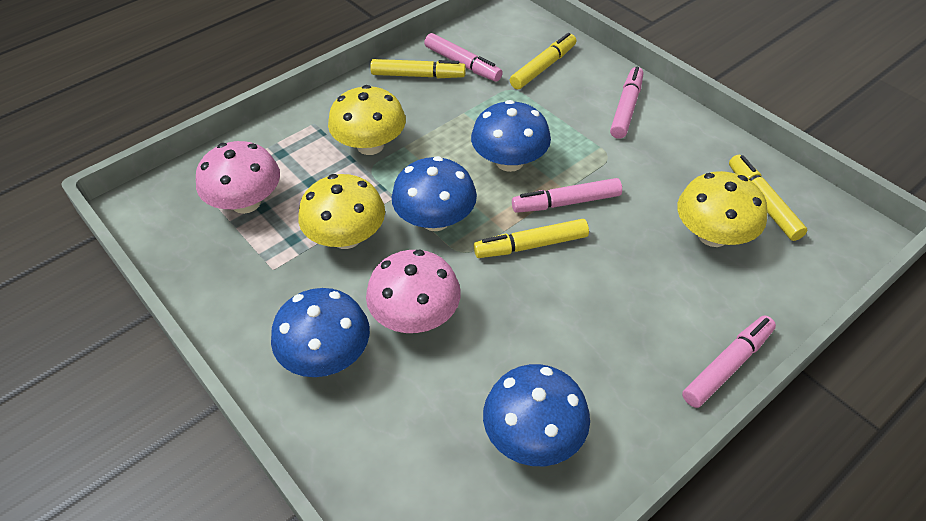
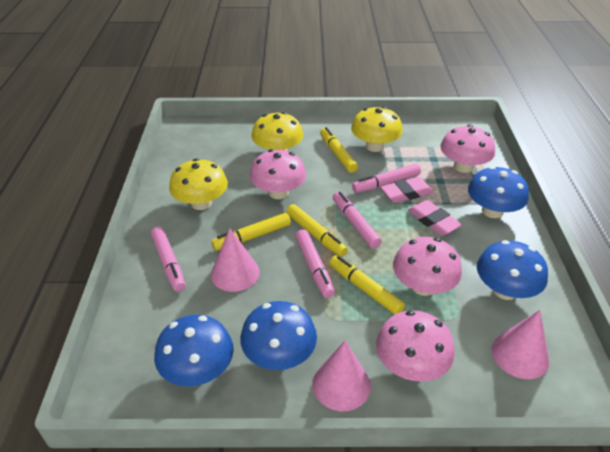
pink cone: 0 -> 3
pink eraser: 0 -> 2
pink mushroom: 2 -> 4

